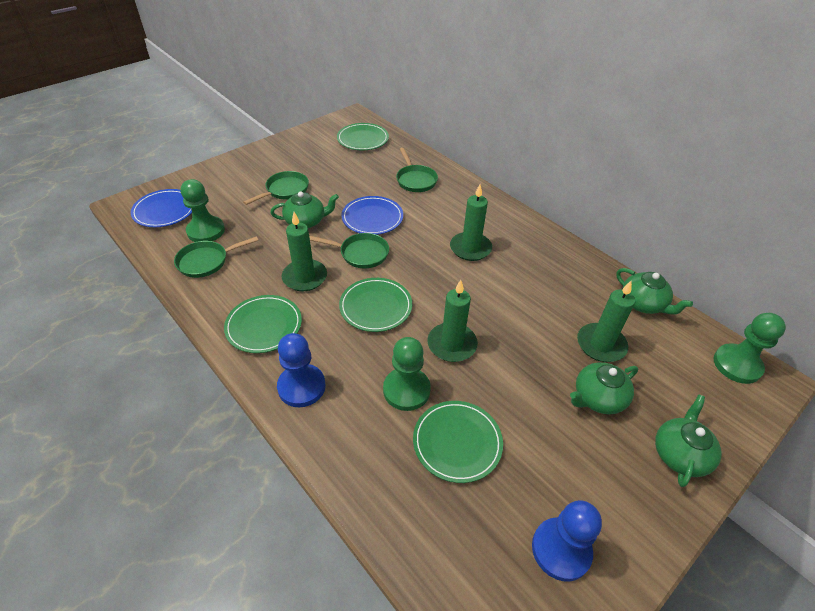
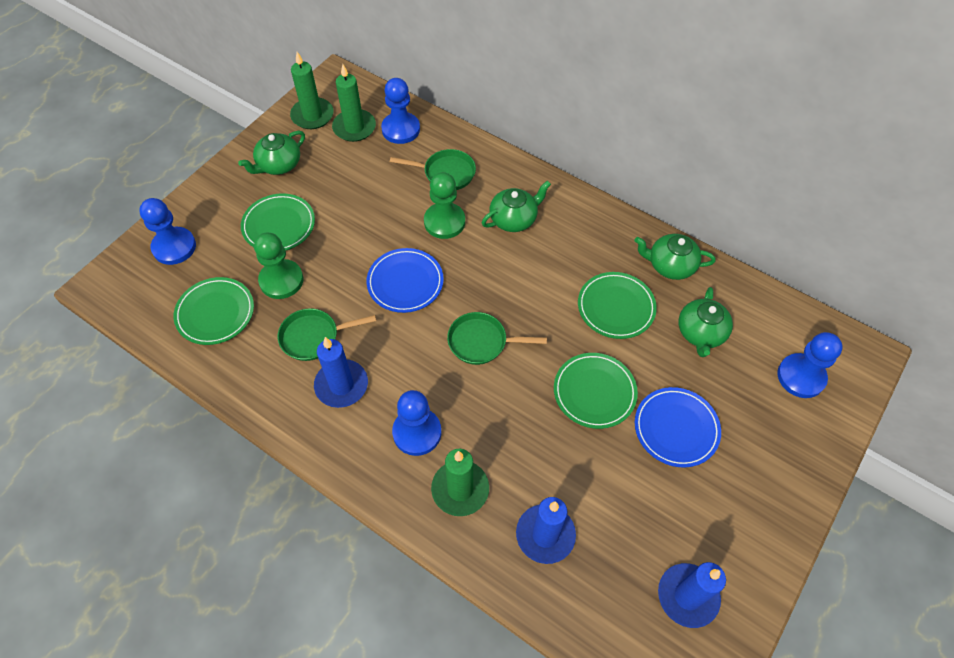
blue candle: 0 -> 3
blue pawn: 2 -> 4
green candle: 4 -> 3
green pan: 4 -> 3
green pawn: 3 -> 2

